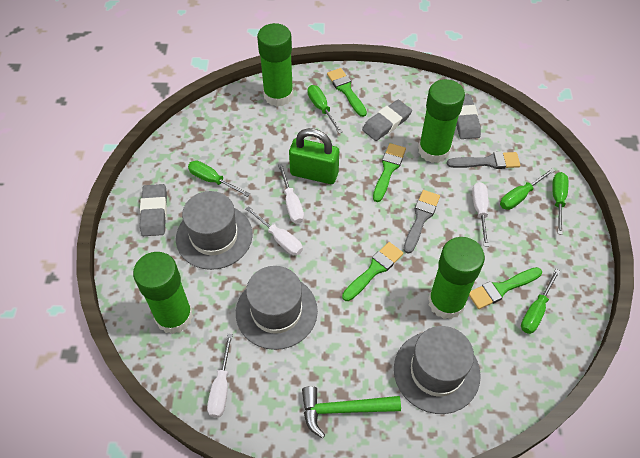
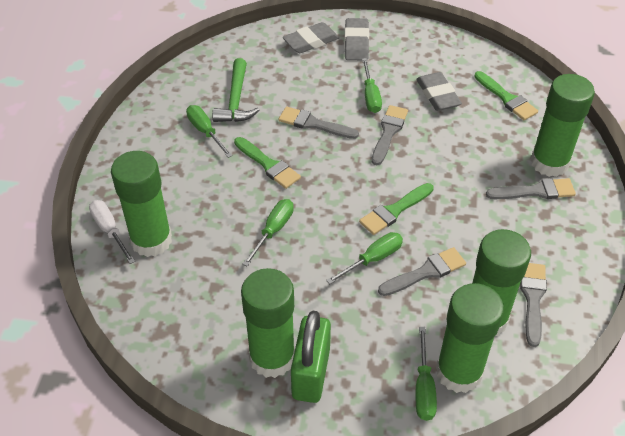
green brush: 4 -> 3
green glue stick: 4 -> 5
grey brush: 2 -> 5
grey hat: 3 -> 0
white screwdriver: 4 -> 1

